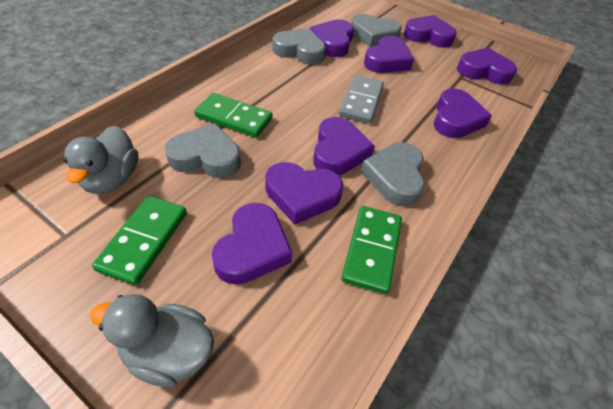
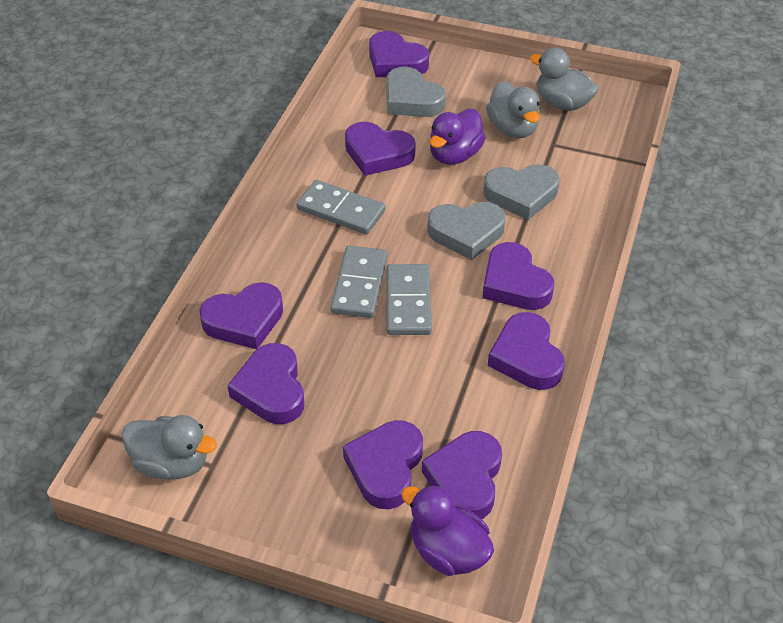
green domino: 3 -> 0
grey domino: 1 -> 3
grey duck: 2 -> 3
grey heart: 4 -> 3
purple duck: 0 -> 2

